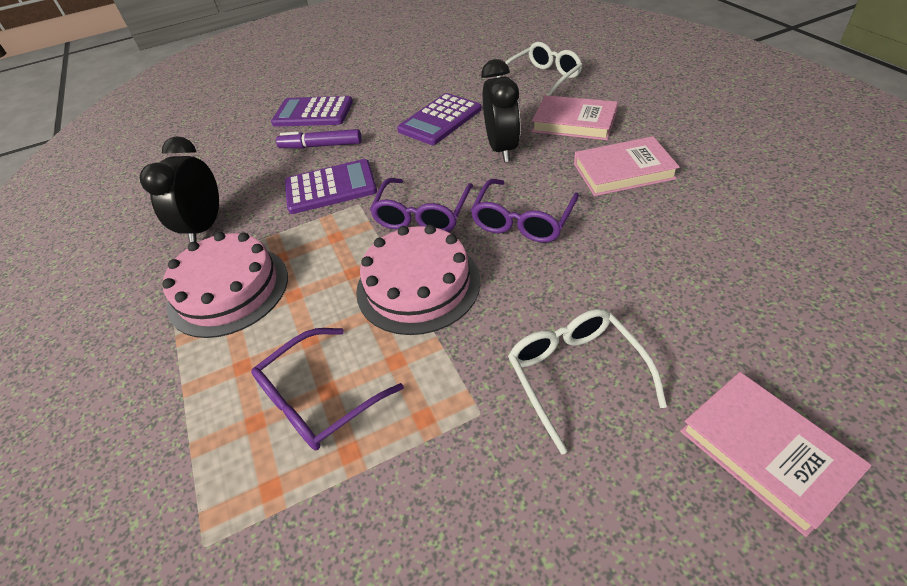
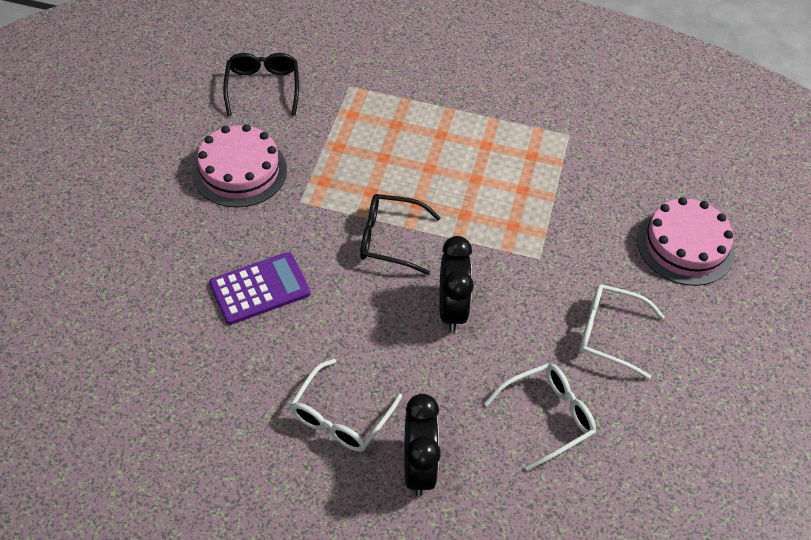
black glasses: 0 -> 2
pink book: 3 -> 0
purple calculator: 3 -> 1
purple glasses: 3 -> 0
purple marker: 1 -> 0
white glasses: 2 -> 3

